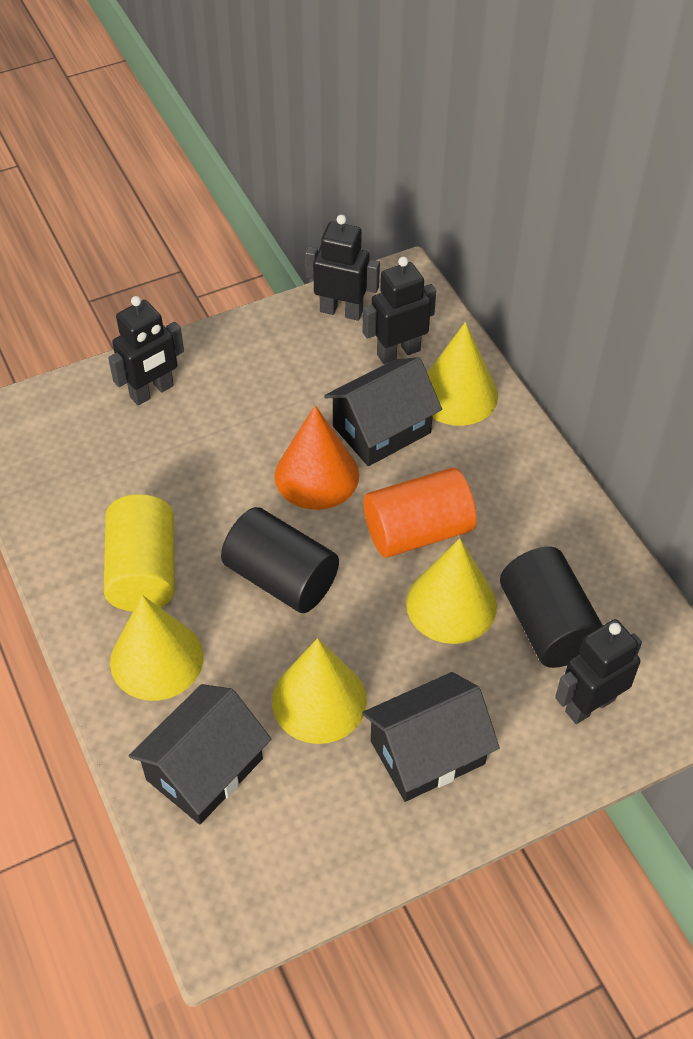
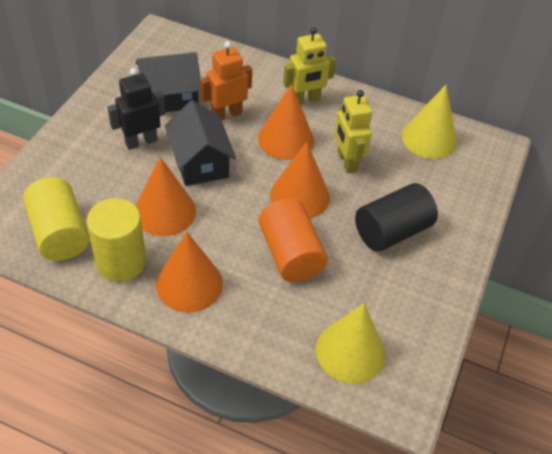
black cylinder: 2 -> 1
black house: 3 -> 2
black robot: 4 -> 1
orange cone: 1 -> 4
orange robot: 0 -> 1
yellow cone: 4 -> 2
yellow cylinder: 1 -> 2
yellow robot: 0 -> 2

